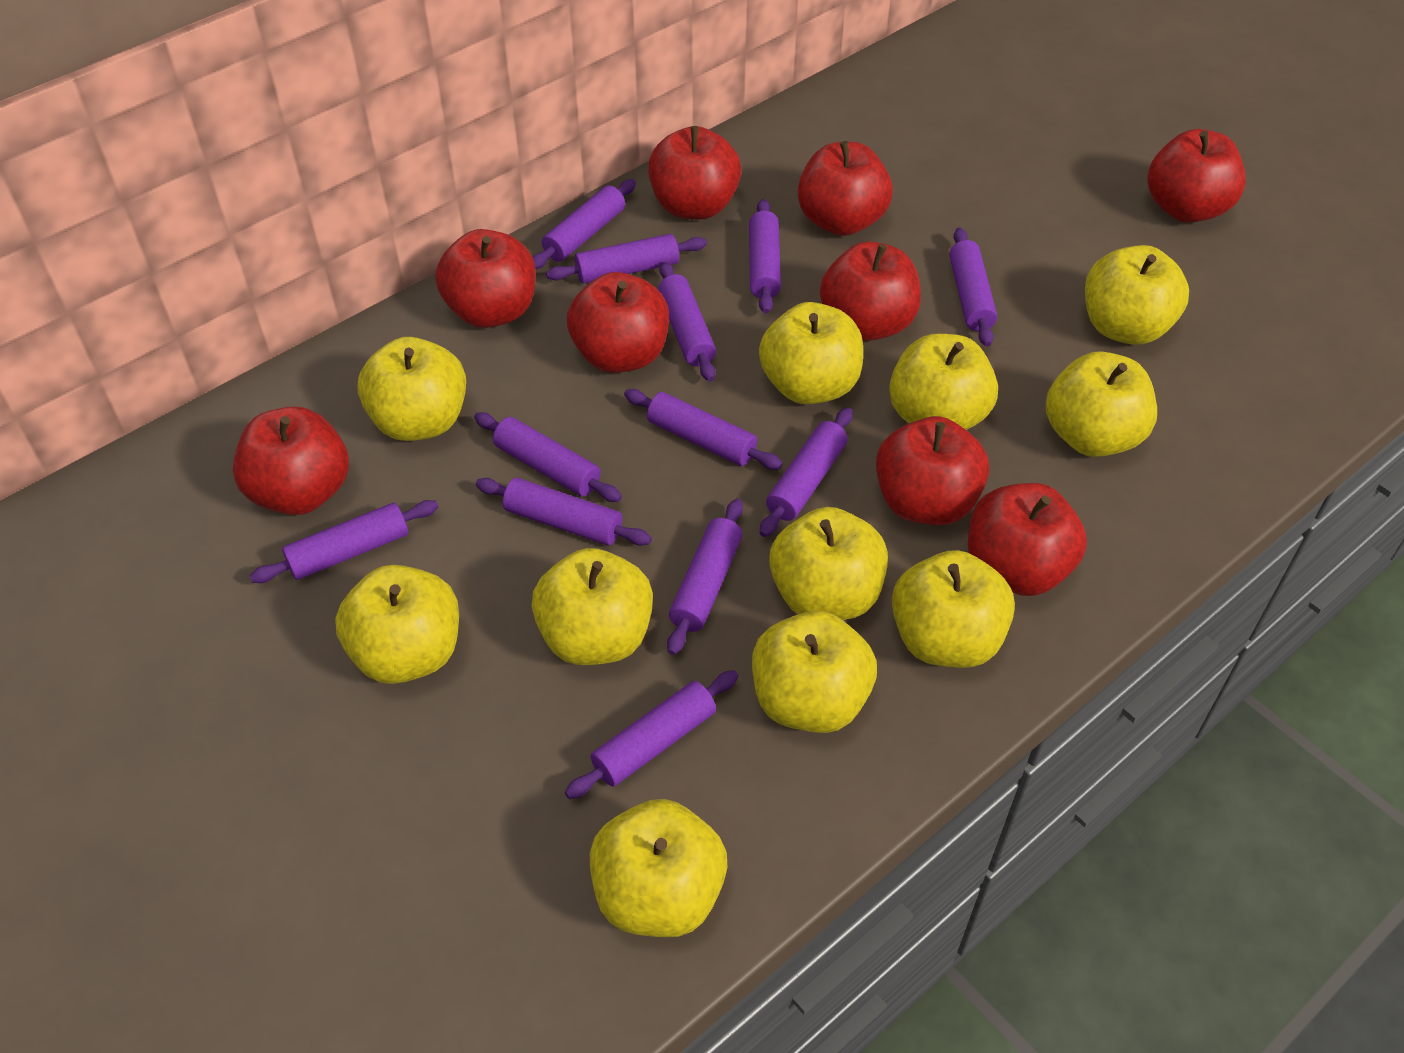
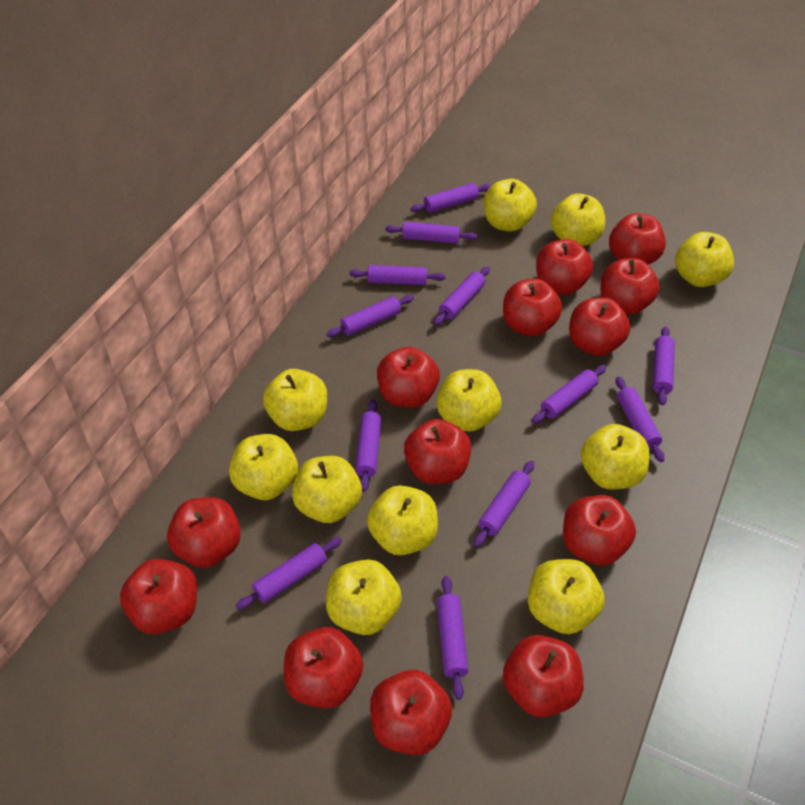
red apple: 9 -> 13

